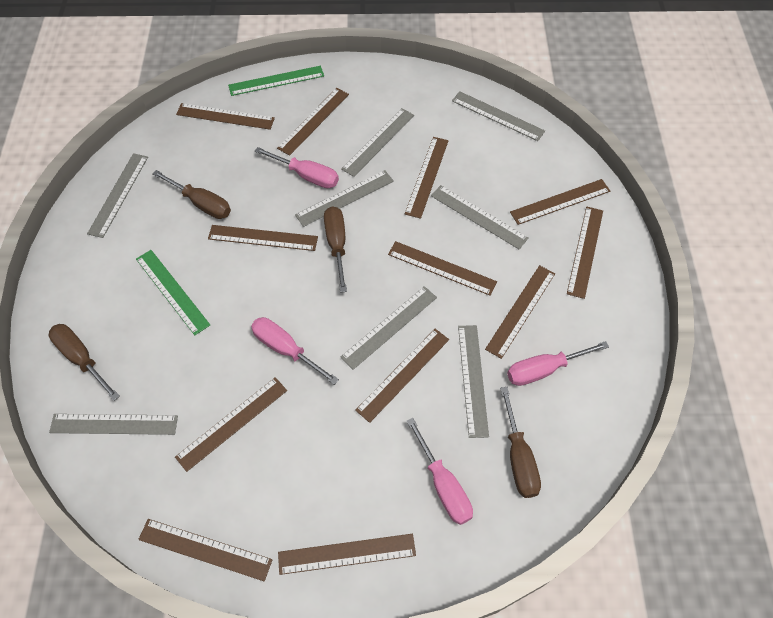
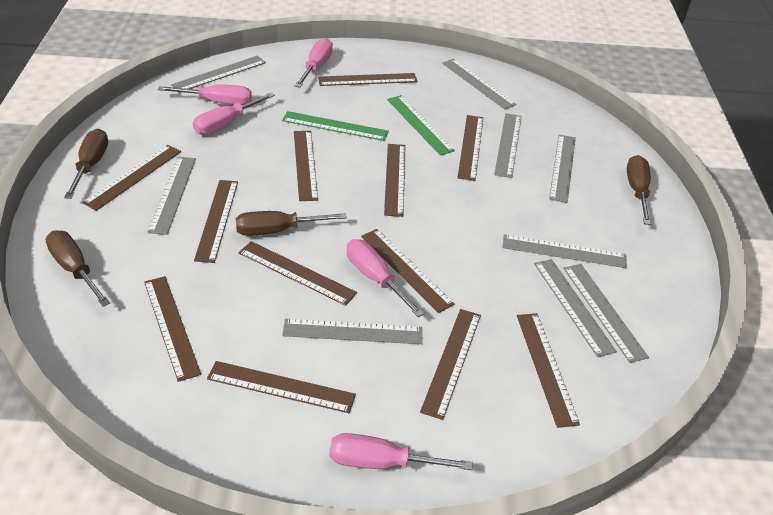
grey ruler: 8 -> 9
pink screwdriver: 4 -> 5

